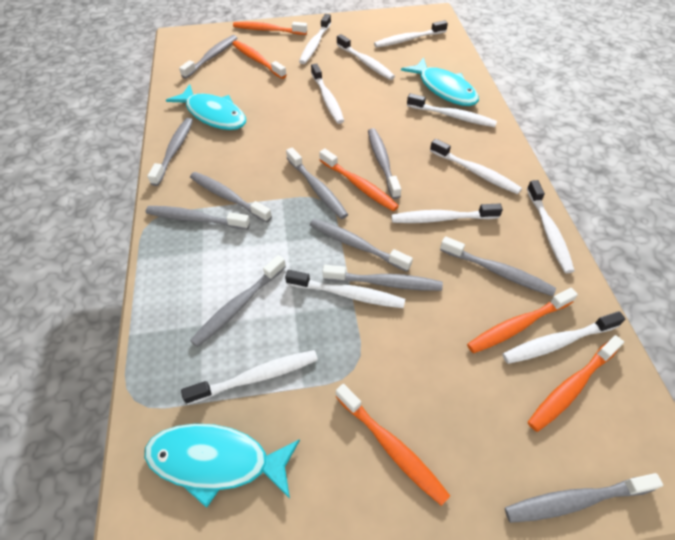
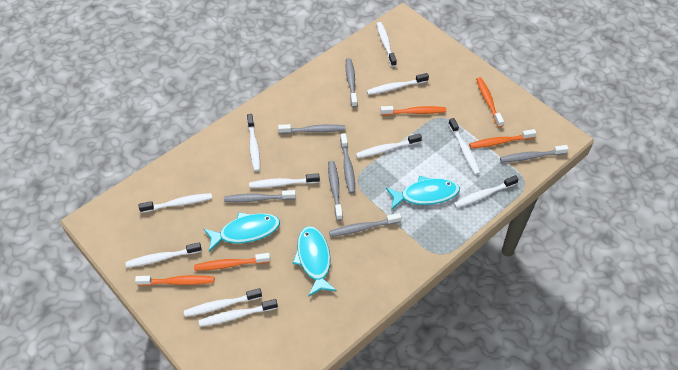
grey toothbrush: 11 -> 7
orange toothbrush: 6 -> 5

